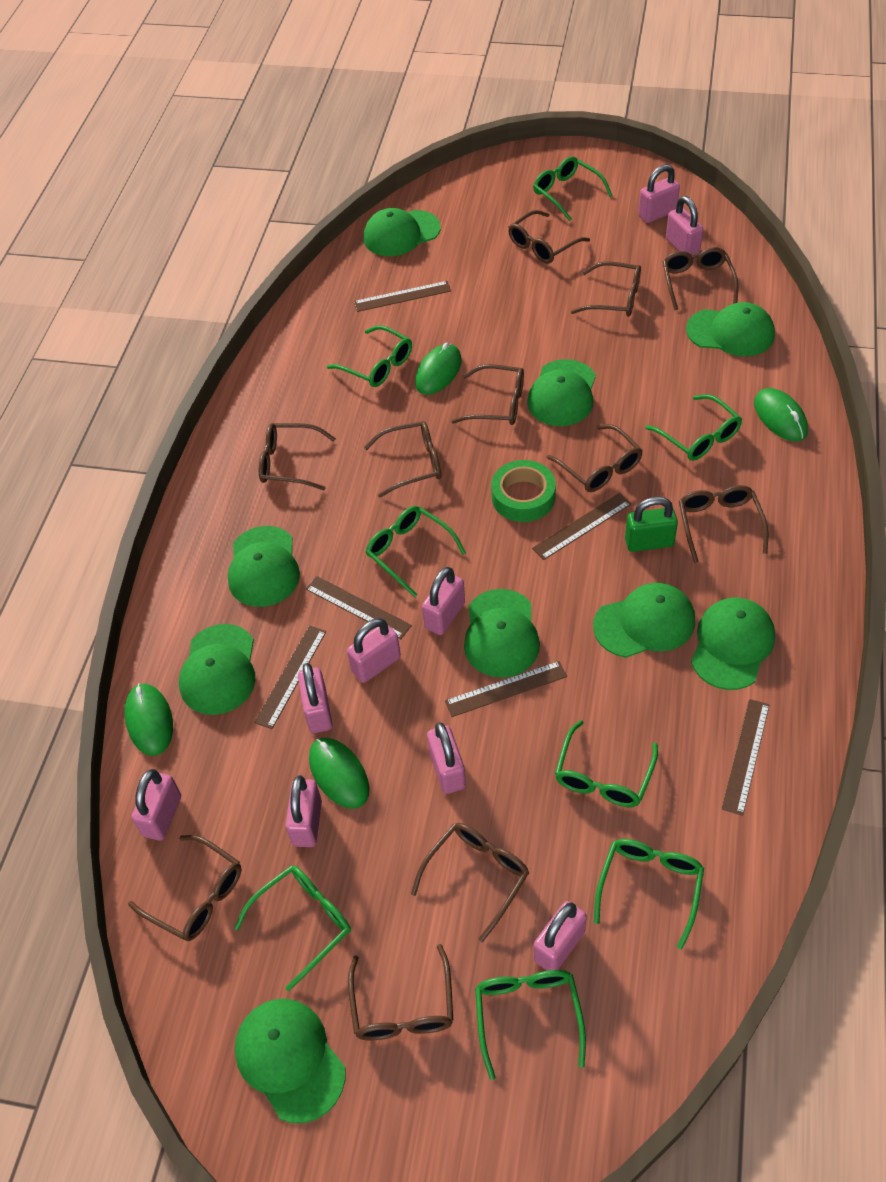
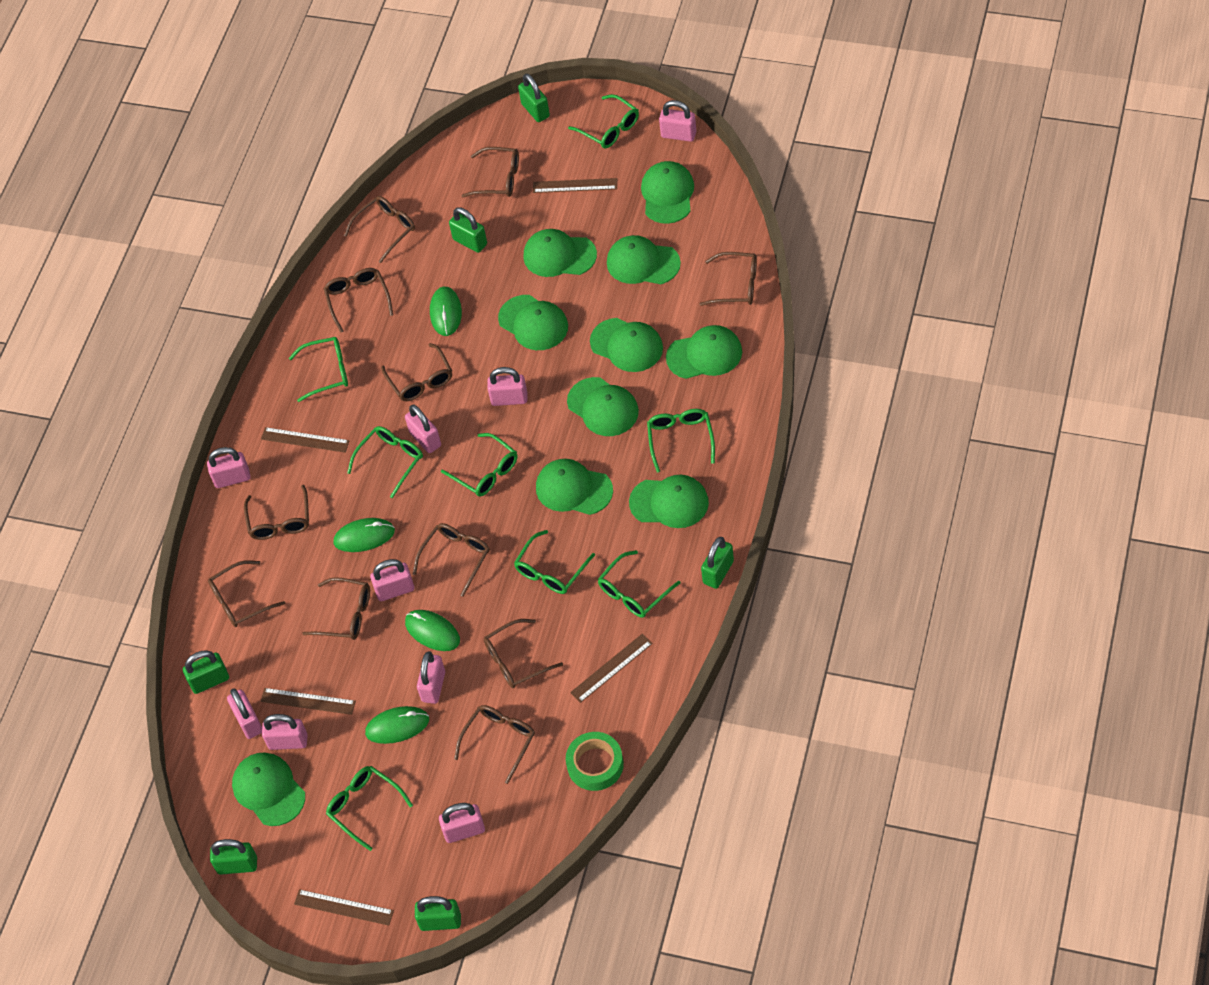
brown ruler: 6 -> 5
green cap: 9 -> 10
green padlock: 1 -> 6

